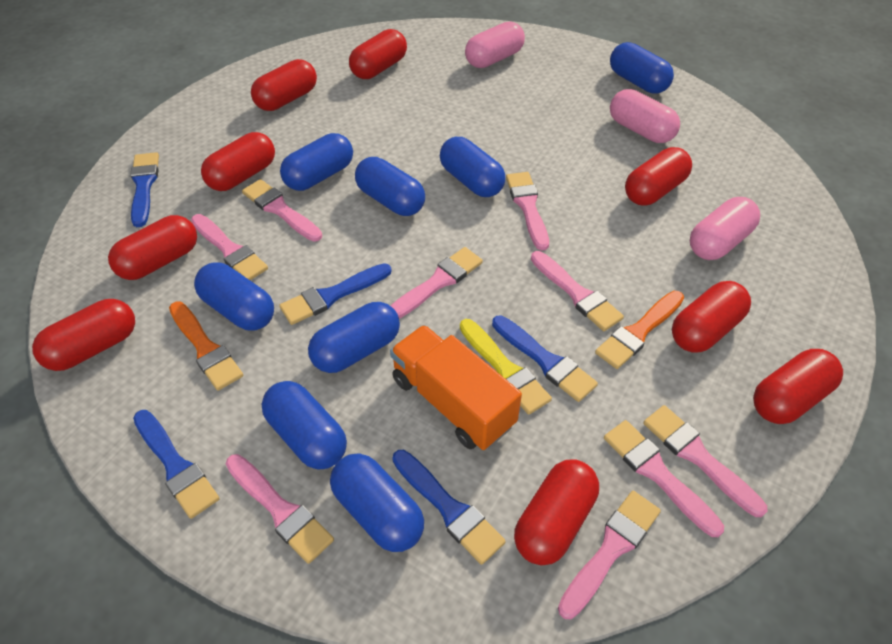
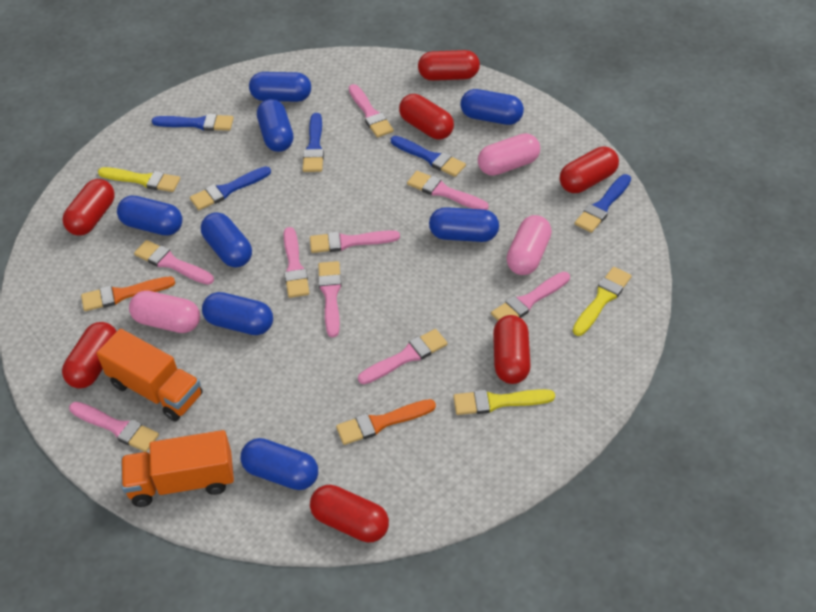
orange truck: 1 -> 2
red capsule: 9 -> 7
yellow brush: 1 -> 3

